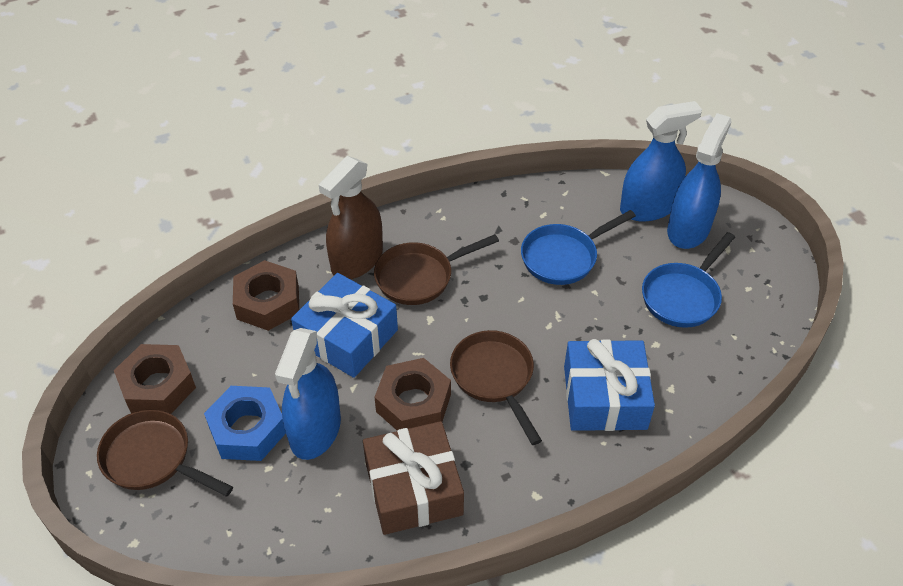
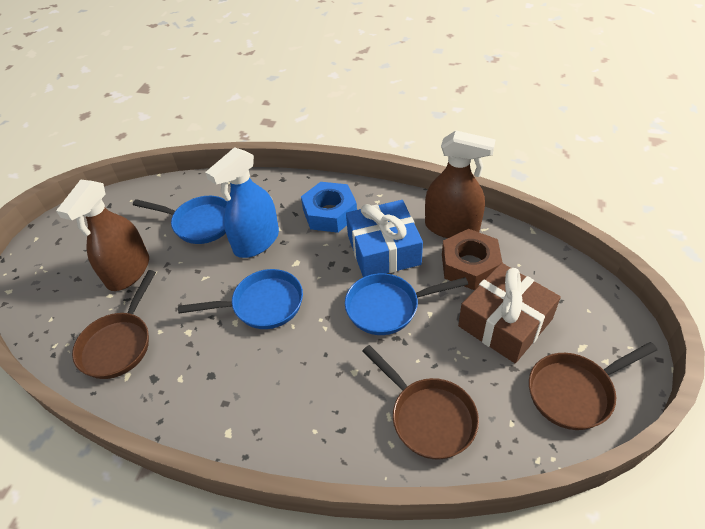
blue gift: 2 -> 1
blue pan: 2 -> 3
blue spray bottle: 3 -> 1
brown nut: 3 -> 1
brown spray bottle: 1 -> 2

